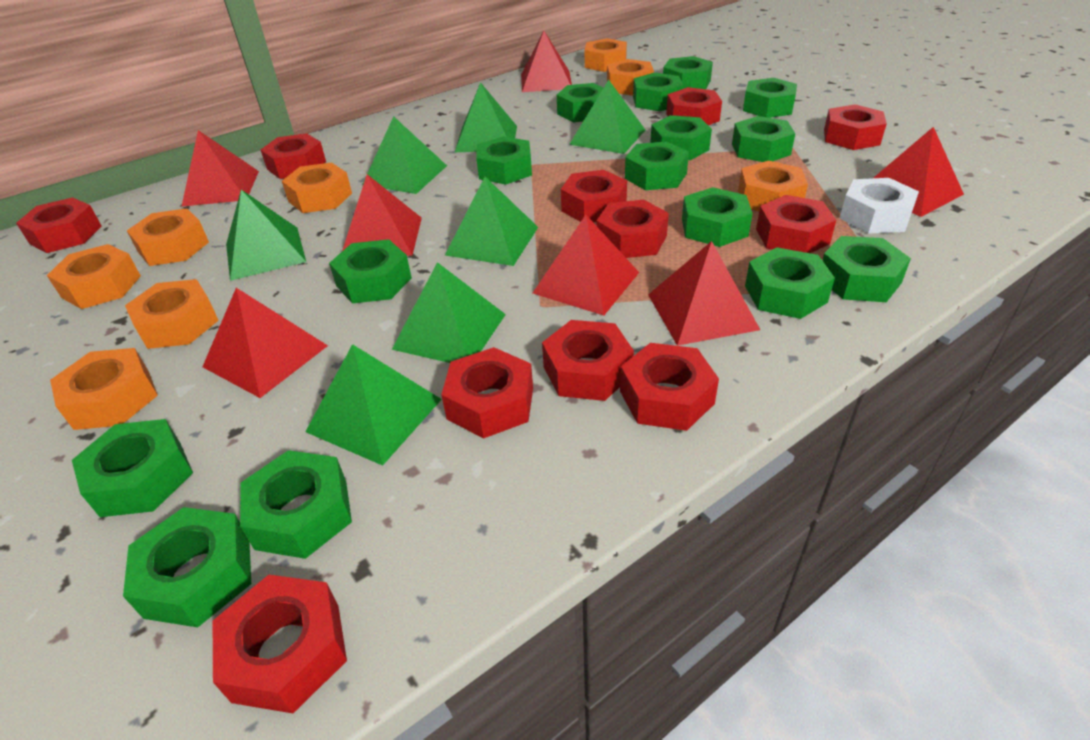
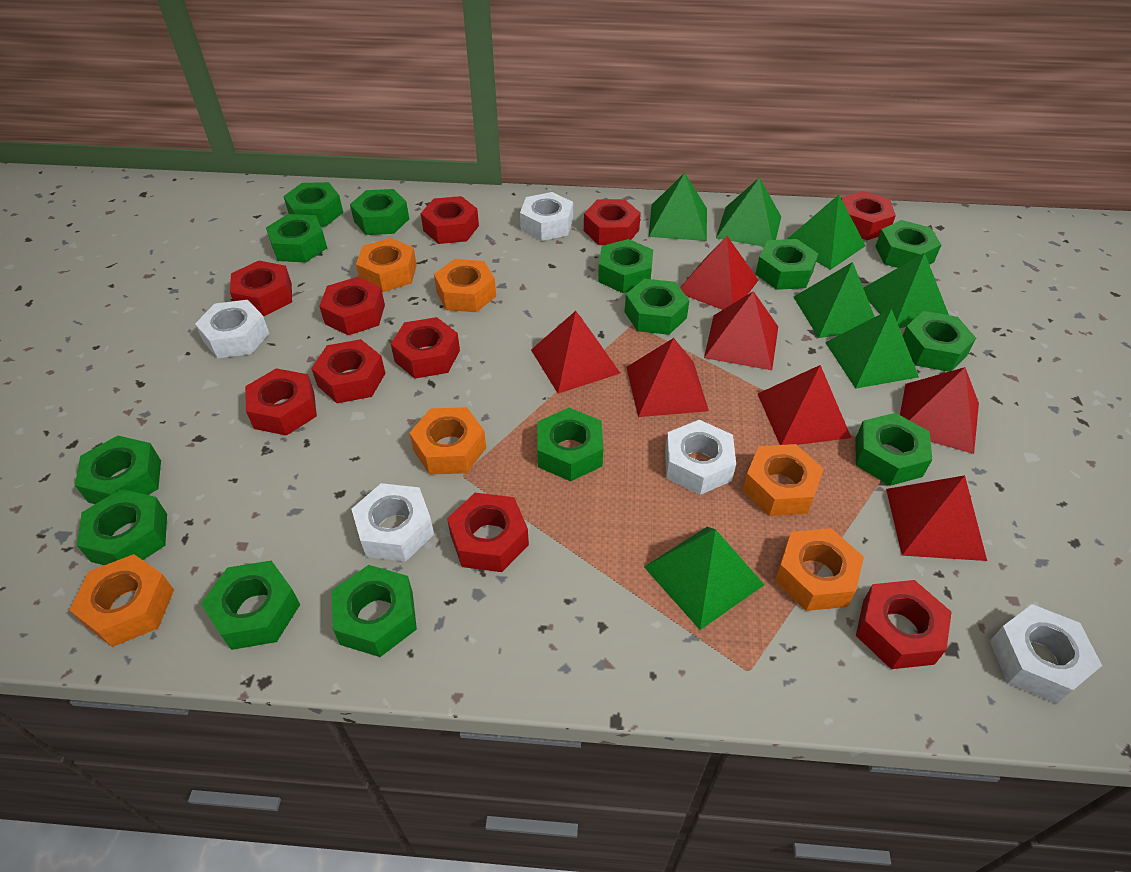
green nut: 15 -> 14
orange nut: 8 -> 6
red nut: 11 -> 10
white nut: 1 -> 5

